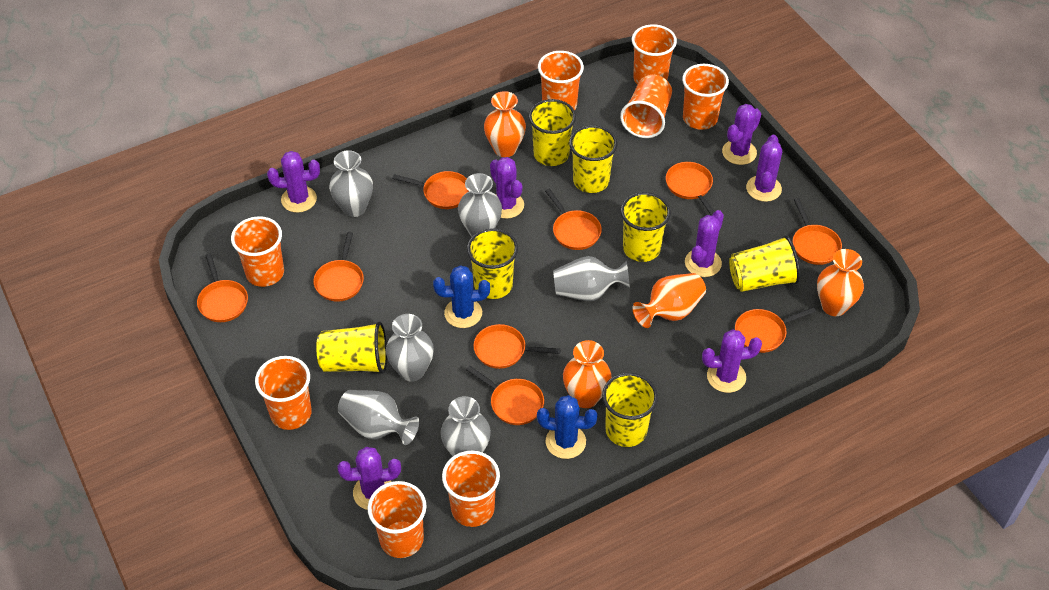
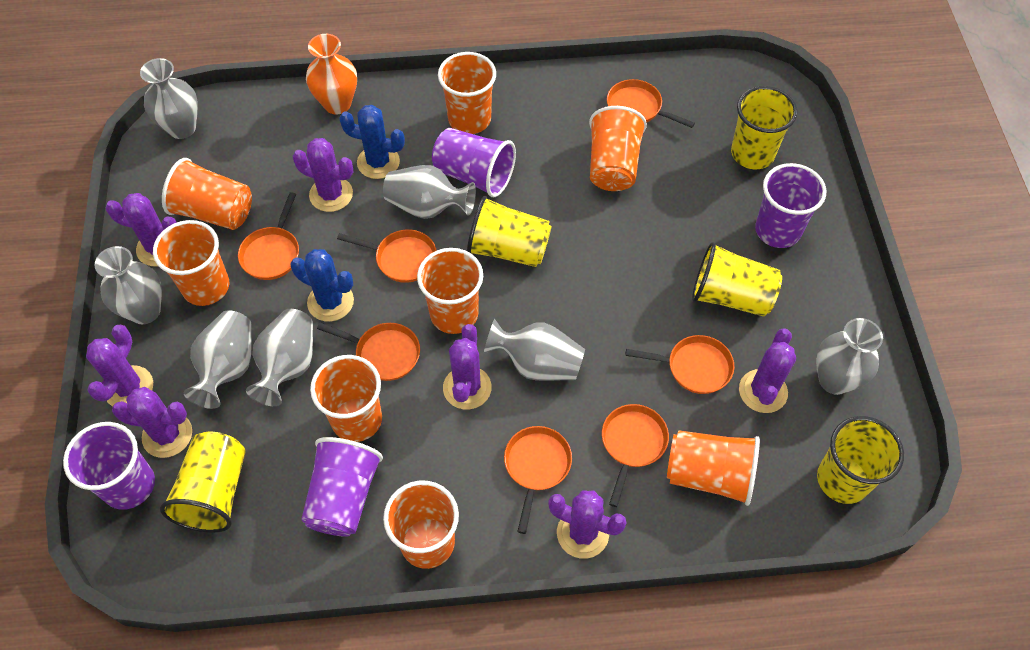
grey vase: 6 -> 7
orange pan: 9 -> 7
orange vase: 4 -> 1
purple cup: 0 -> 4
yellow cup: 7 -> 5

